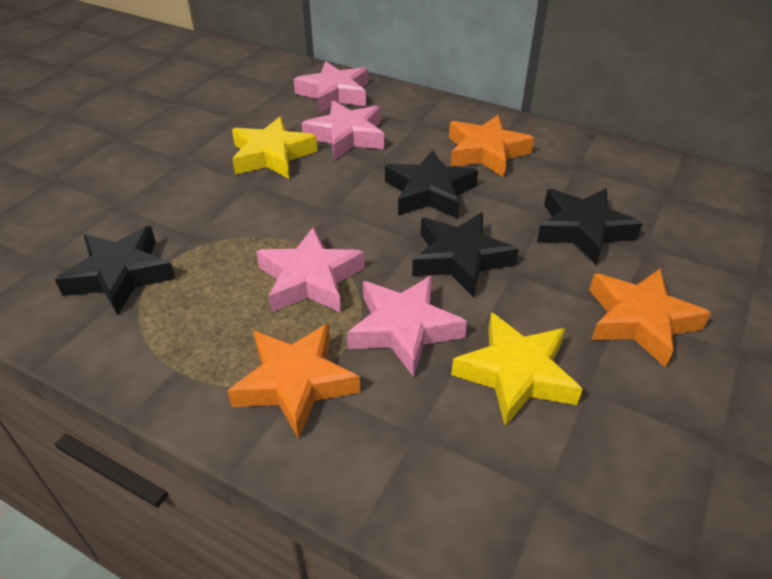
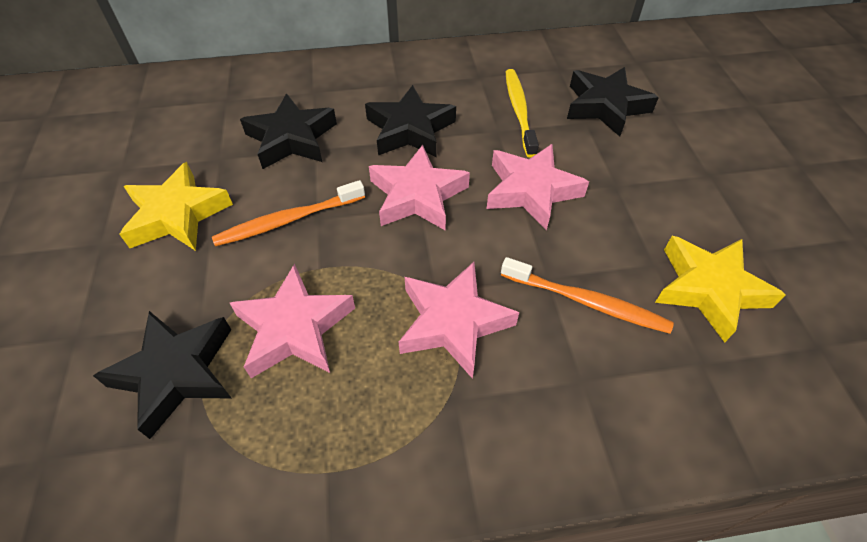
orange star: 3 -> 0
orange toothbrush: 0 -> 2
yellow toothbrush: 0 -> 1

